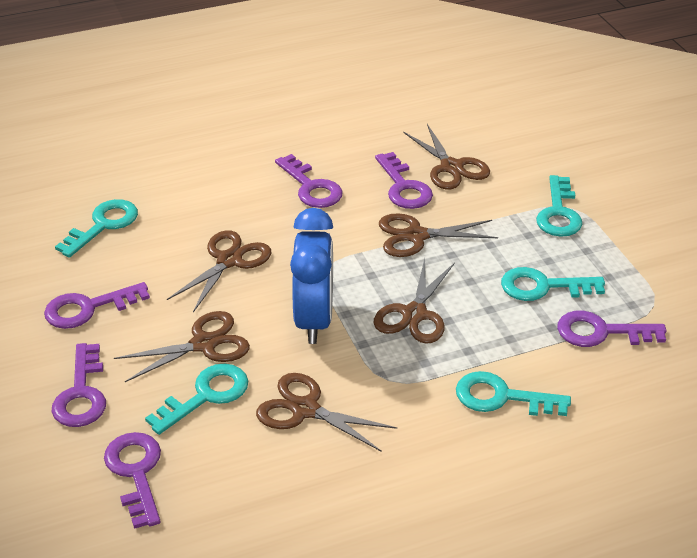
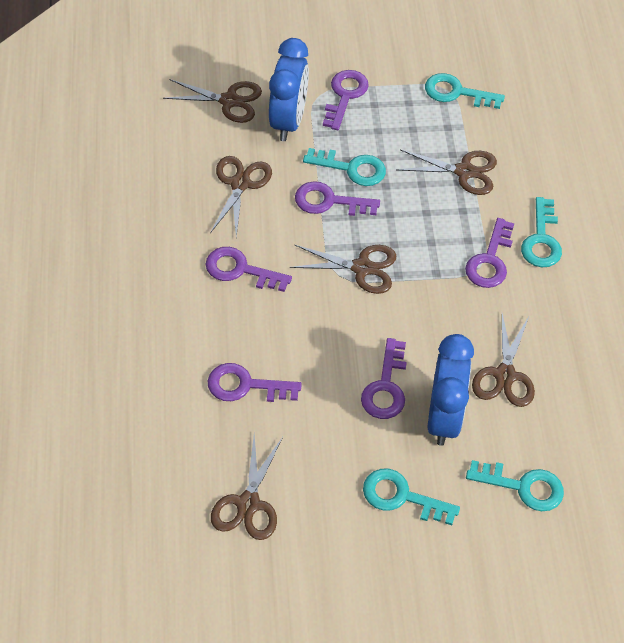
blue clock: 1 -> 2

